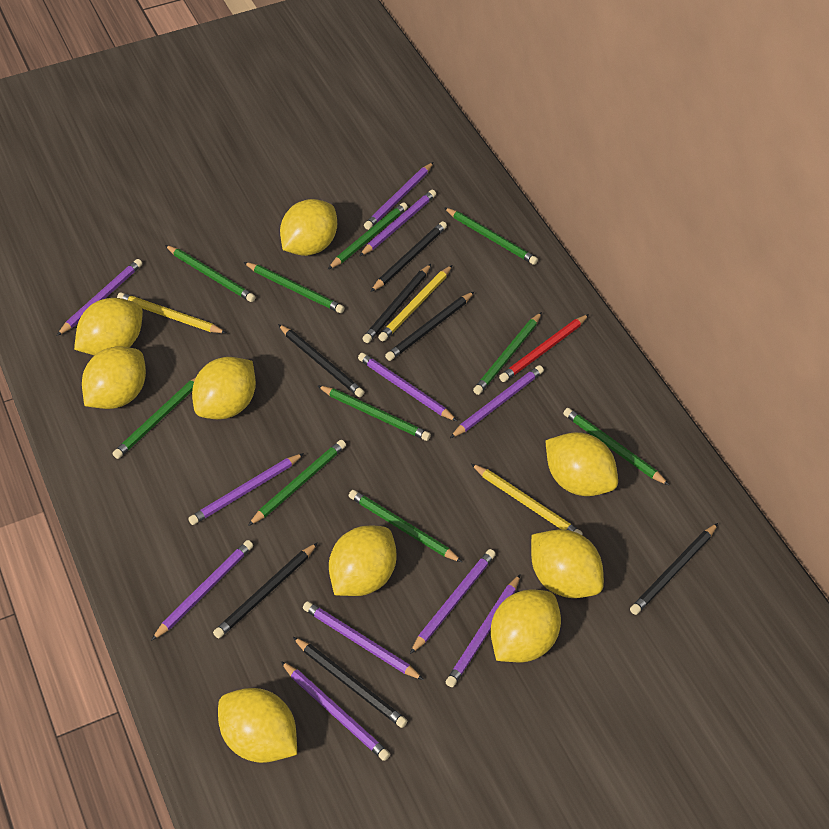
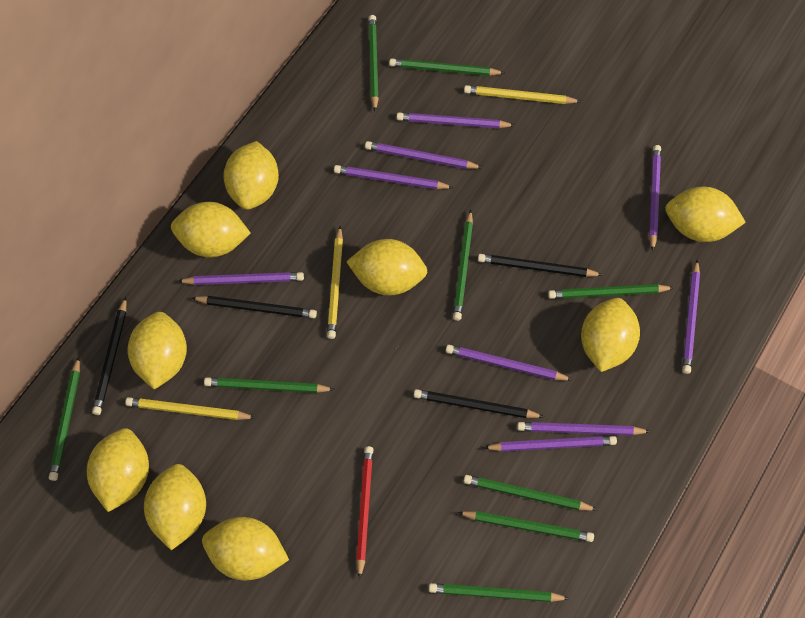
black pencil: 7 -> 4
green pencil: 10 -> 9
purple pencil: 11 -> 9

